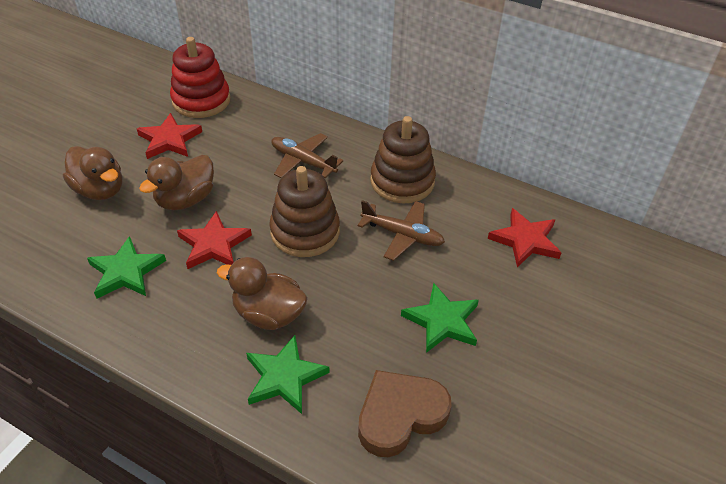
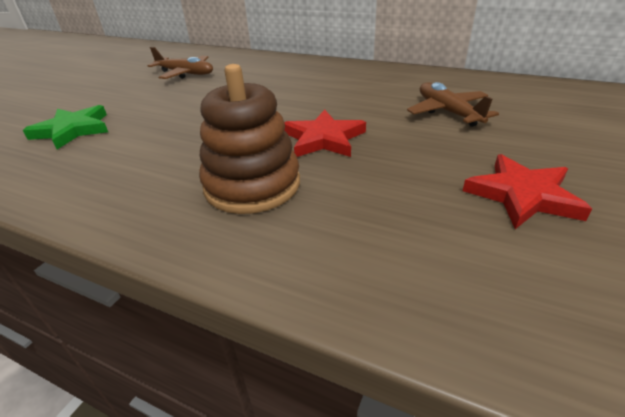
brown duck: 3 -> 0
brown heart: 1 -> 0
brown stacking toy: 2 -> 1
green star: 3 -> 1
red stacking toy: 1 -> 0
red star: 3 -> 2

